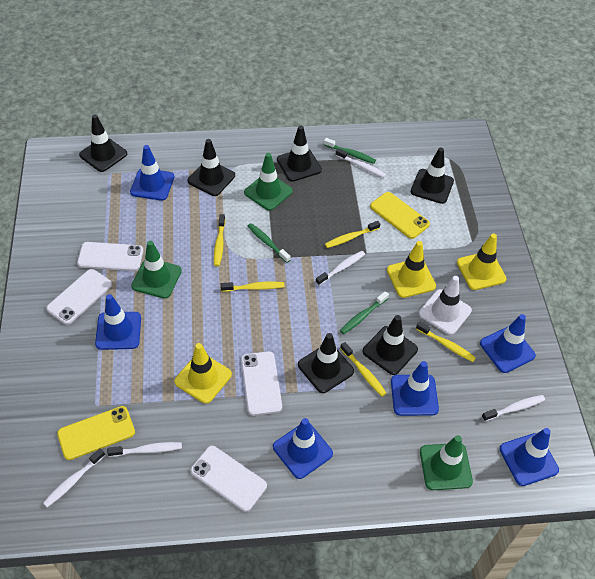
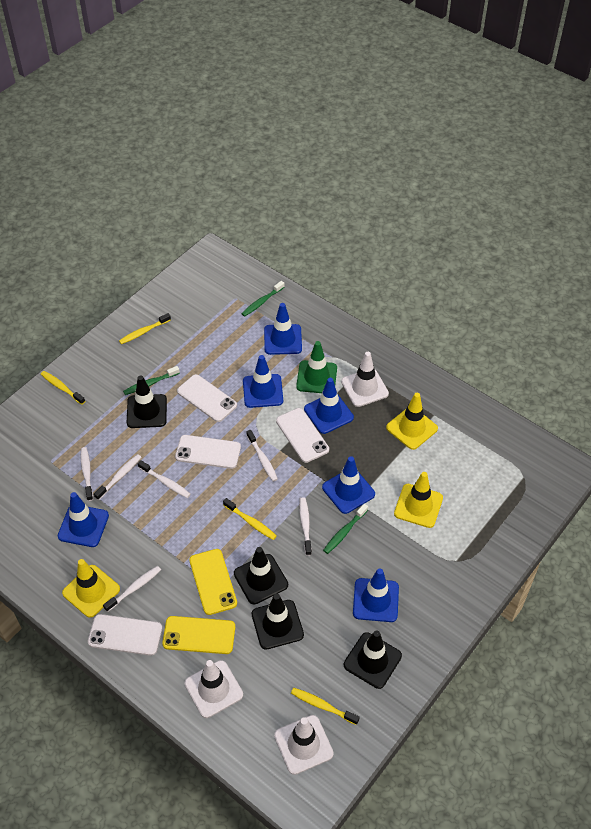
black traffic cone: 6 -> 4
green traffic cone: 3 -> 1
white toothbrush: 5 -> 6
white traffic cone: 1 -> 3
yellow toothbrush: 5 -> 4

